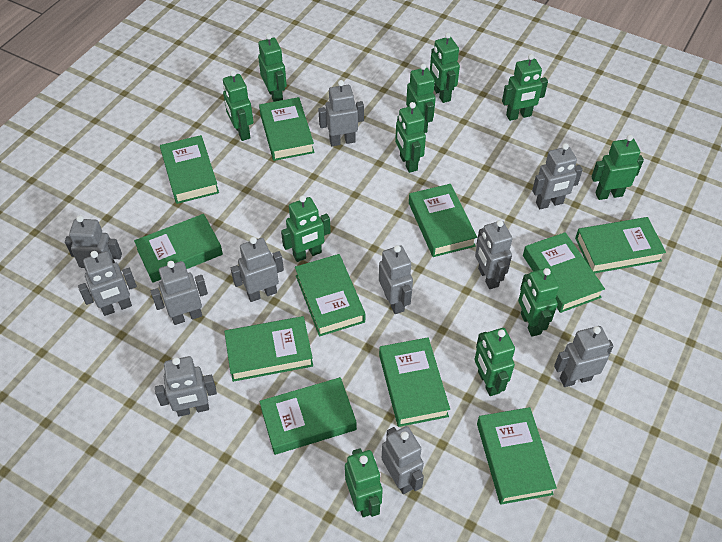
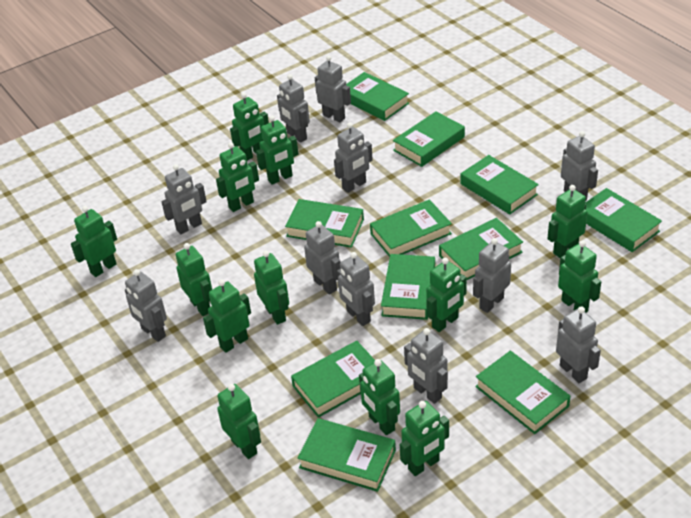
green robot: 11 -> 13

